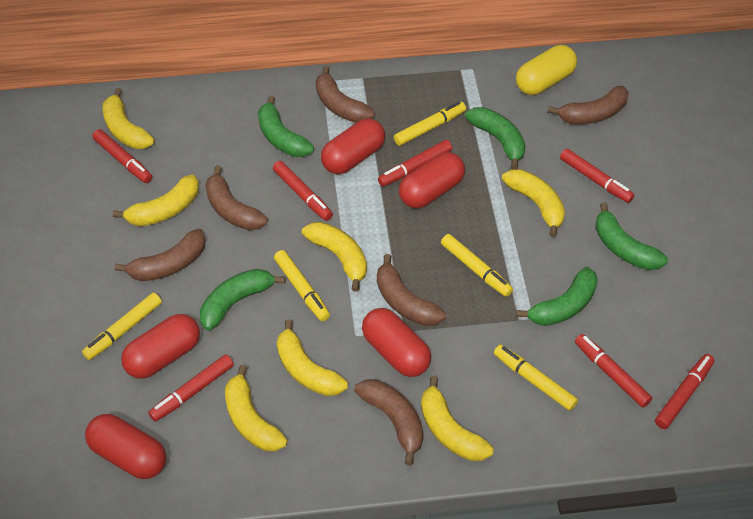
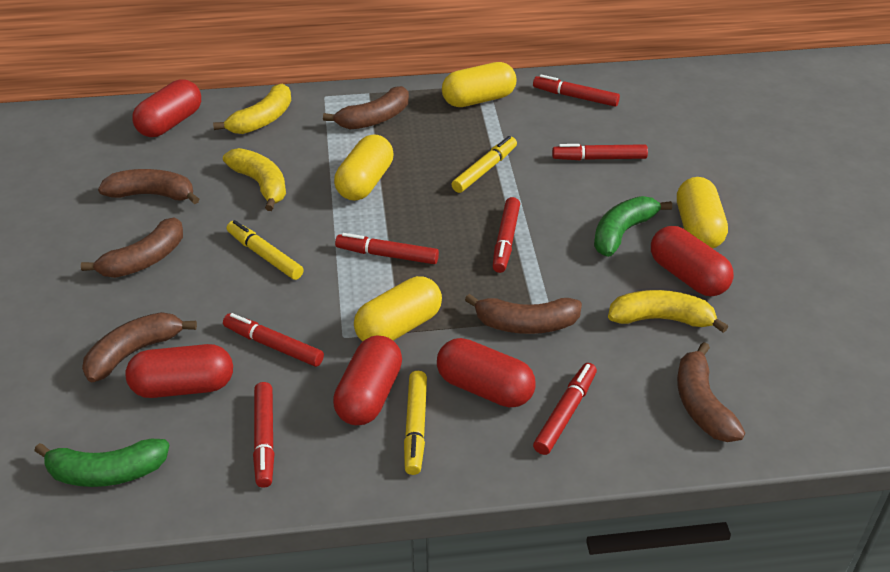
green banana: 5 -> 2
yellow banana: 7 -> 3
yellow capsule: 1 -> 4
yellow marker: 5 -> 3

